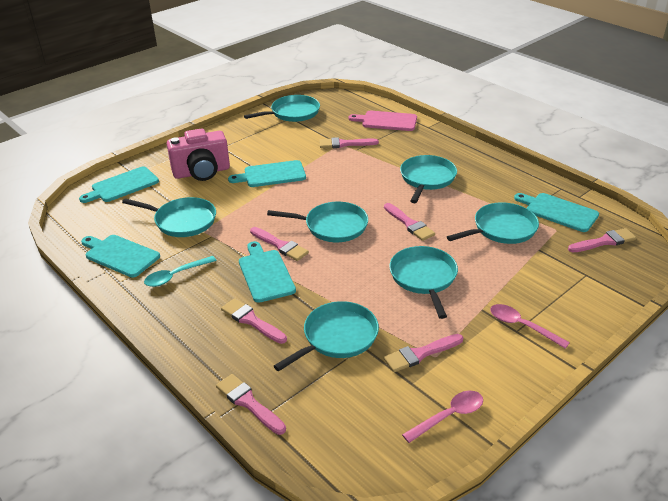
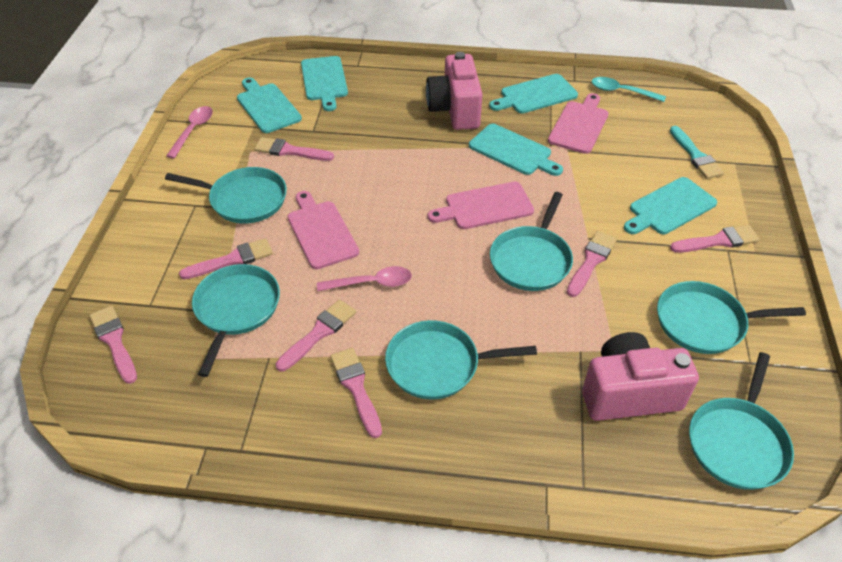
pink camera: 1 -> 2
pink cutting board: 1 -> 3
turquoise brush: 0 -> 1
turquoise pan: 7 -> 6

